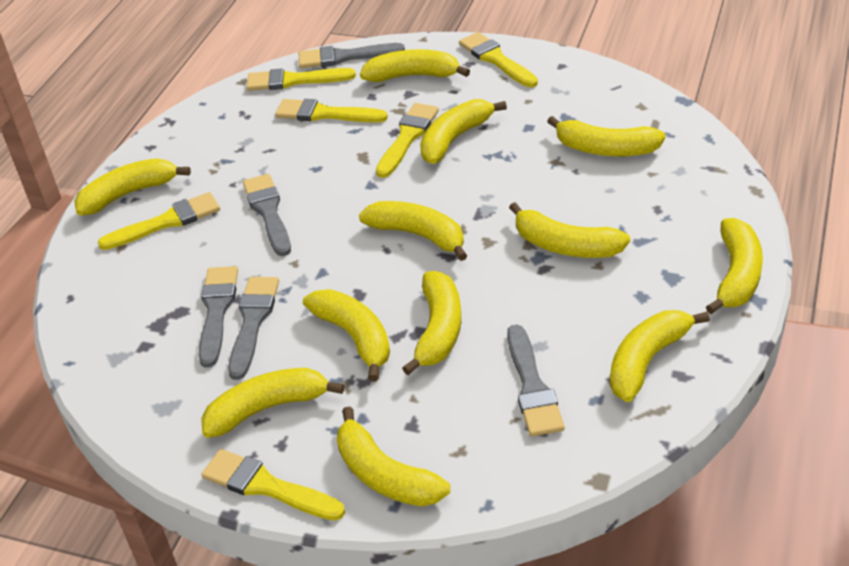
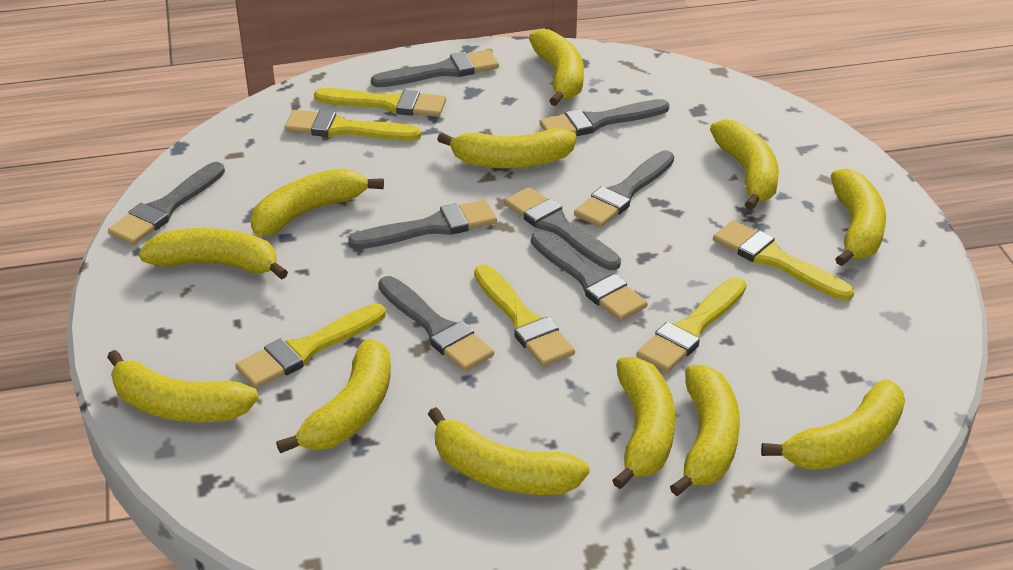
grey brush: 5 -> 8

